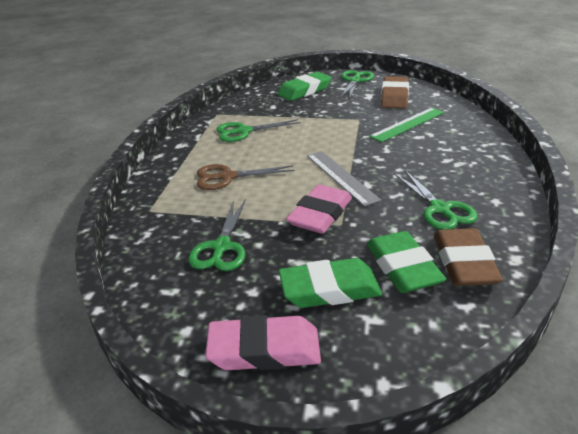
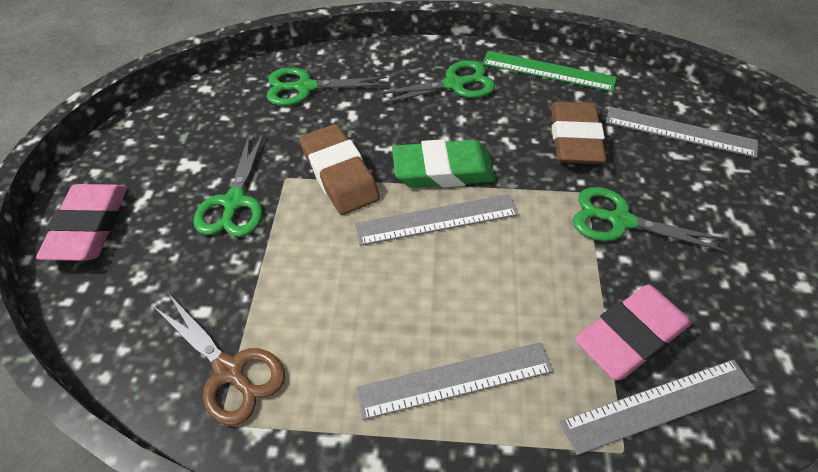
green eraser: 3 -> 1
grey ruler: 1 -> 4

